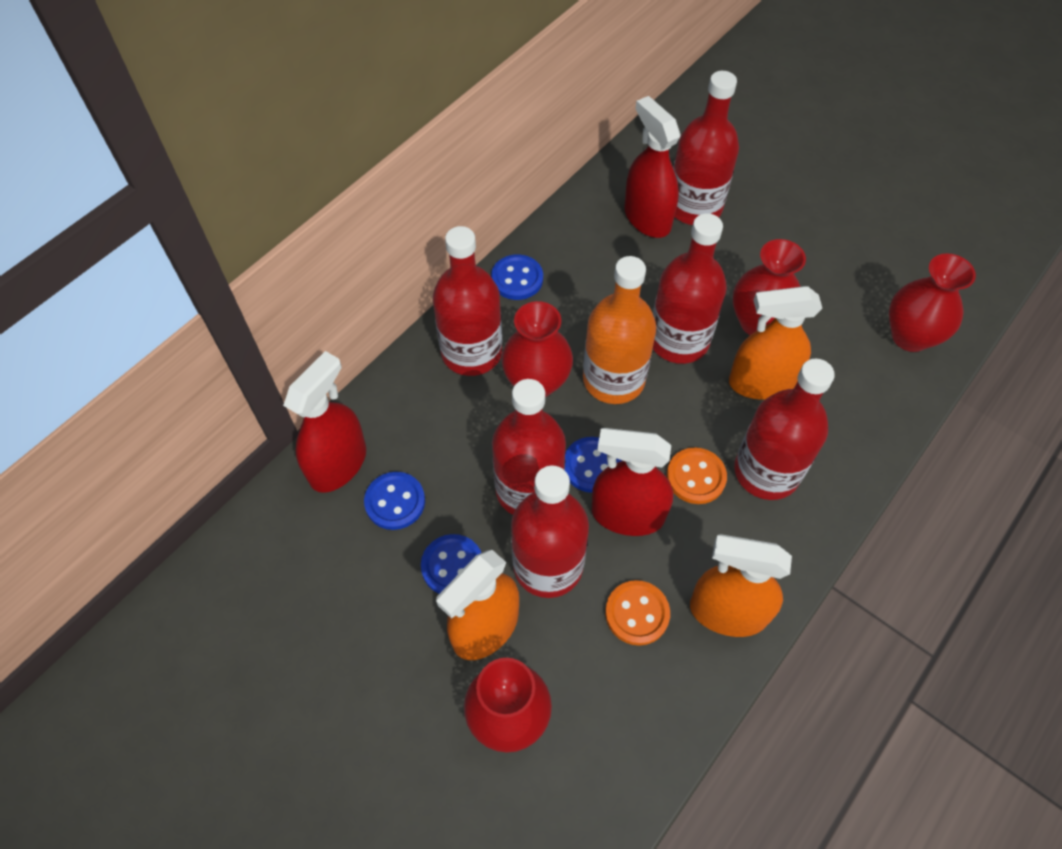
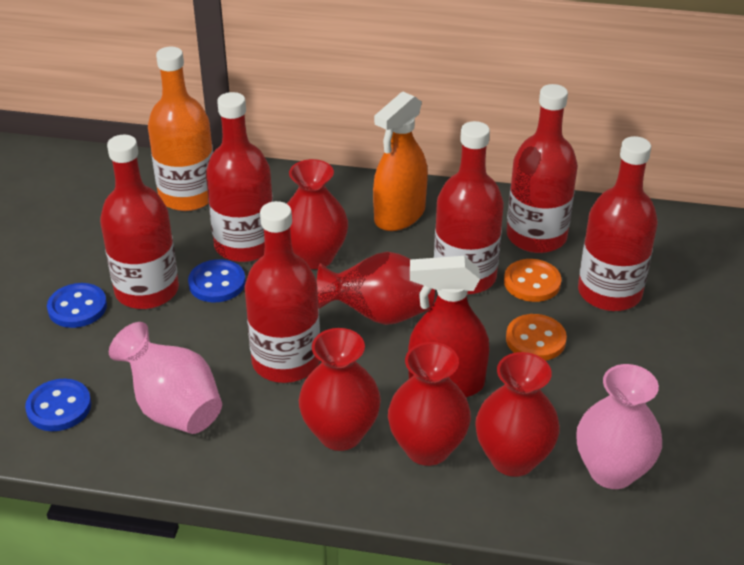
blue button: 4 -> 3
orange spray bottle: 3 -> 1
pink vase: 0 -> 2
red spray bottle: 3 -> 1
red vase: 4 -> 5

